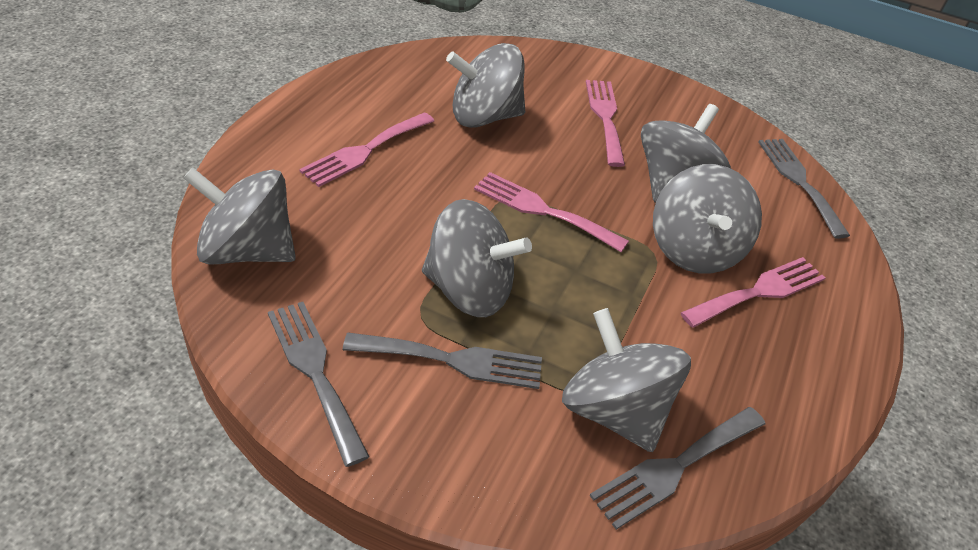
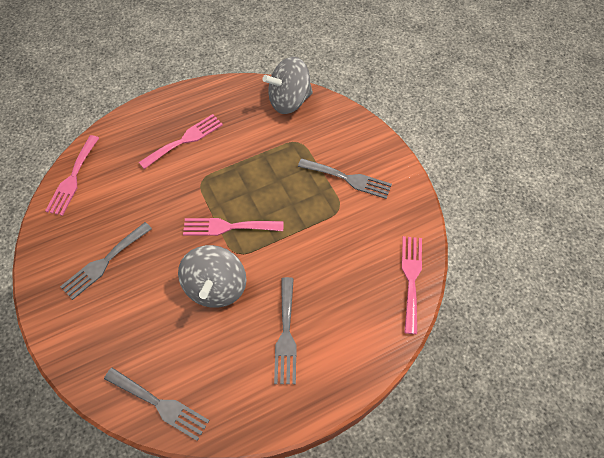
grey spinning top: 6 -> 2

